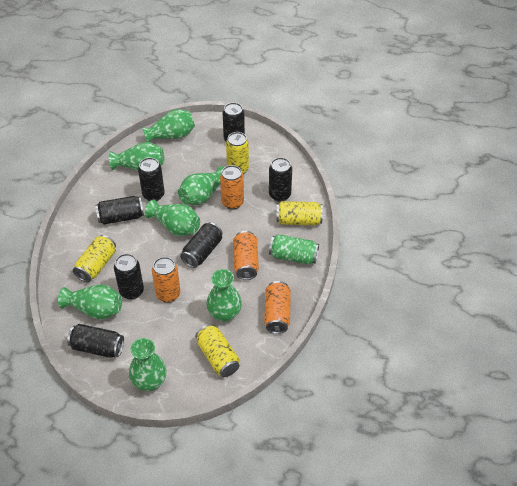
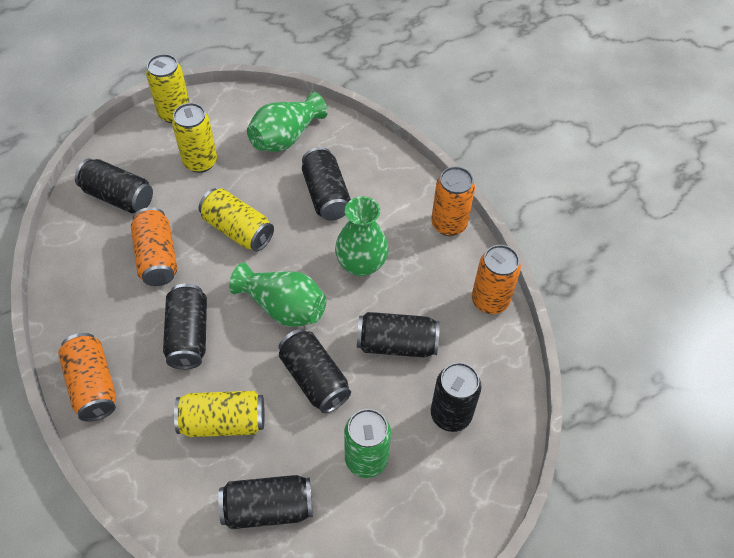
green vase: 7 -> 3

